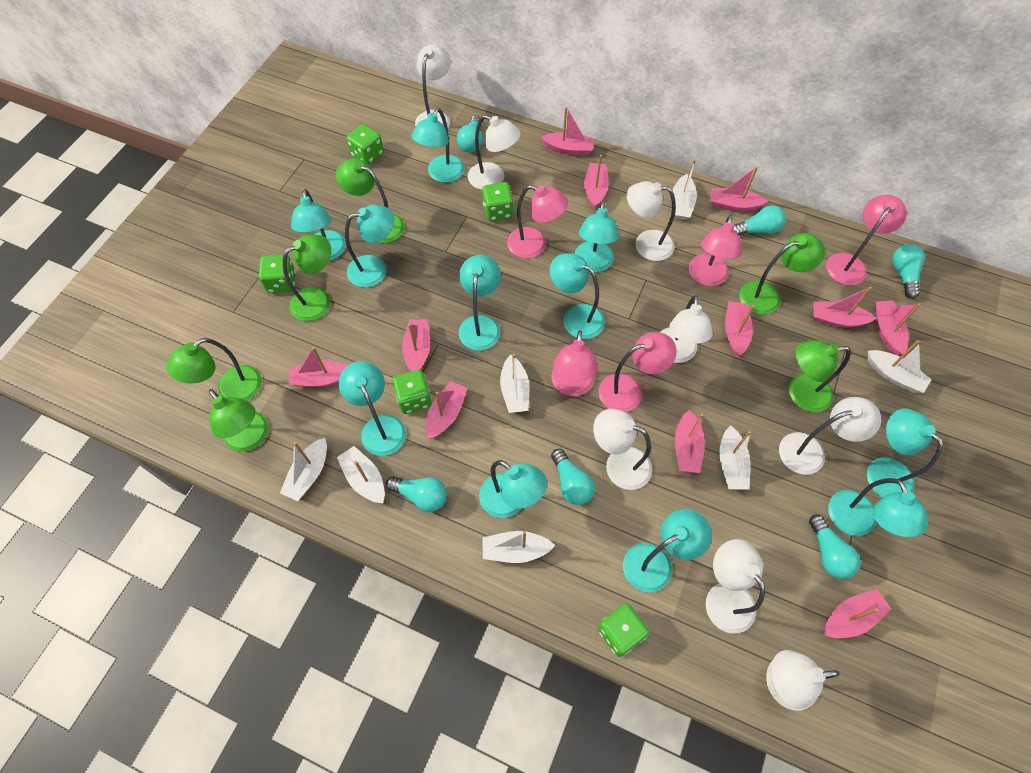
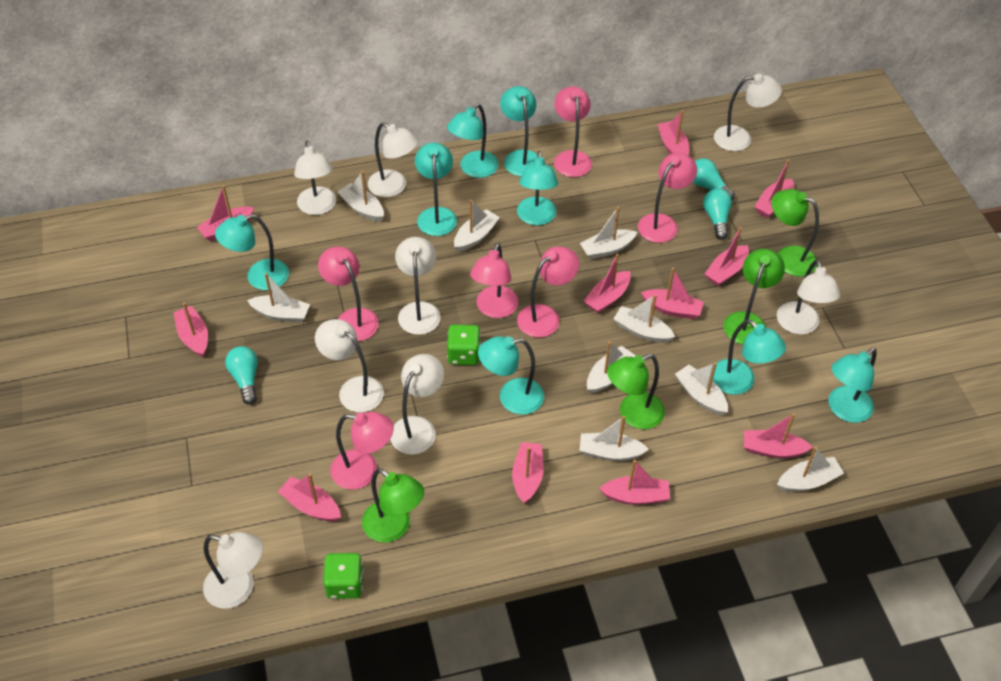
green dice: 5 -> 2
green lamp: 6 -> 4
pink lamp: 5 -> 6
turquoise lamp: 11 -> 8
turquoise light bulb: 6 -> 3
white boat: 7 -> 9

